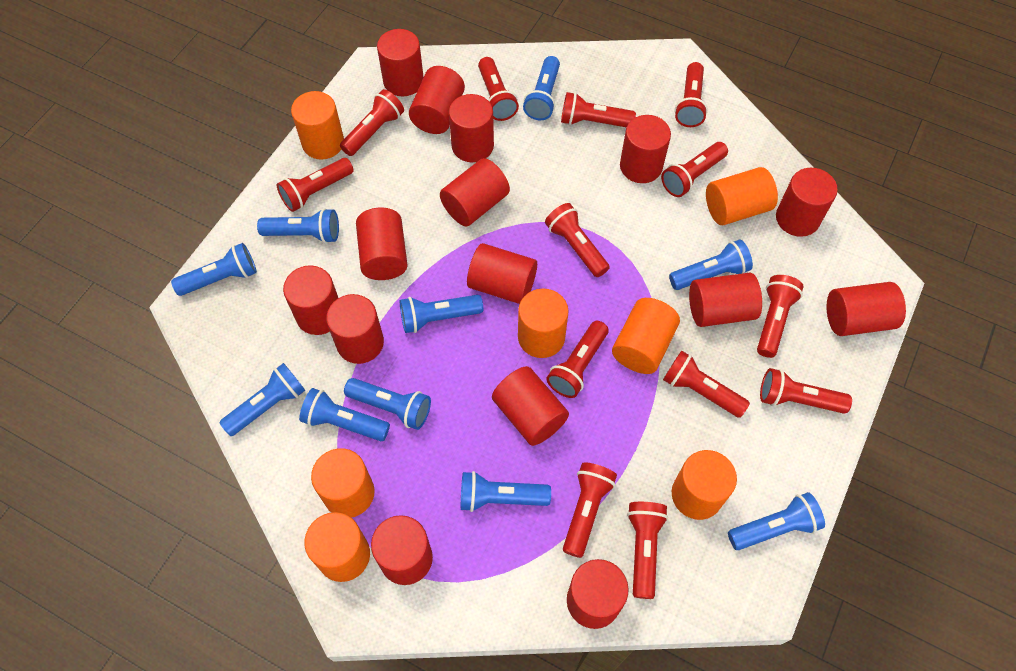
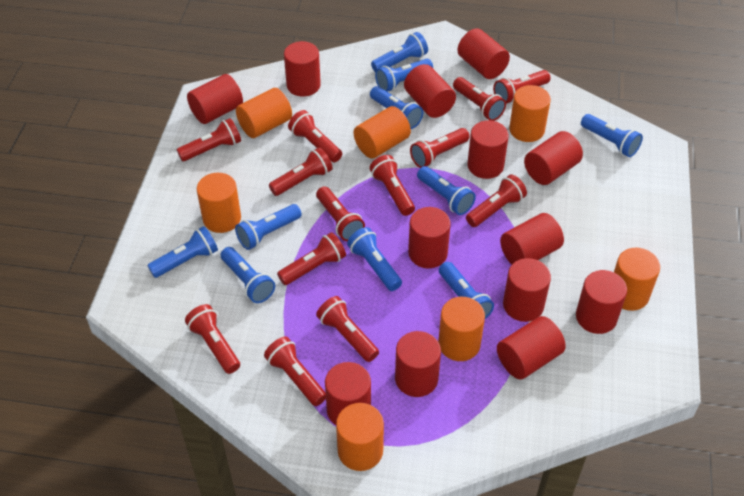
red cylinder: 15 -> 13

